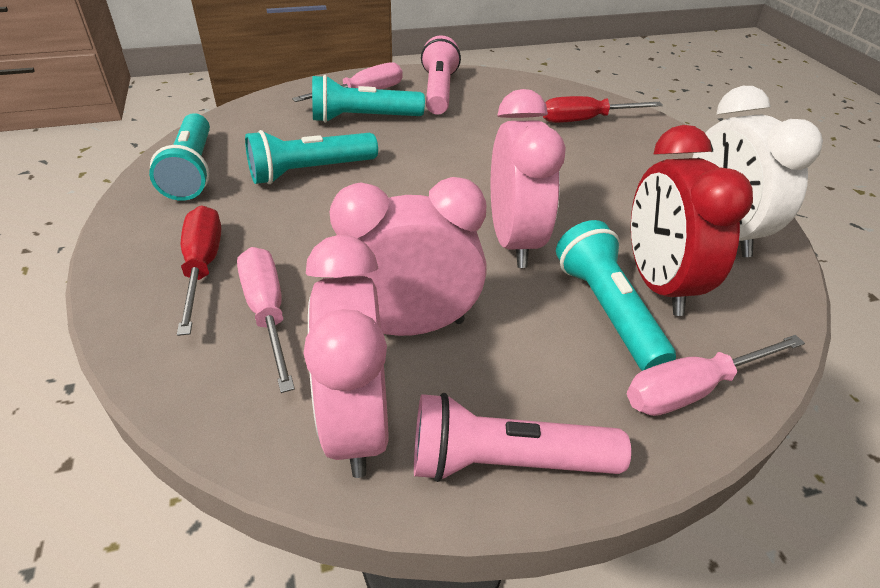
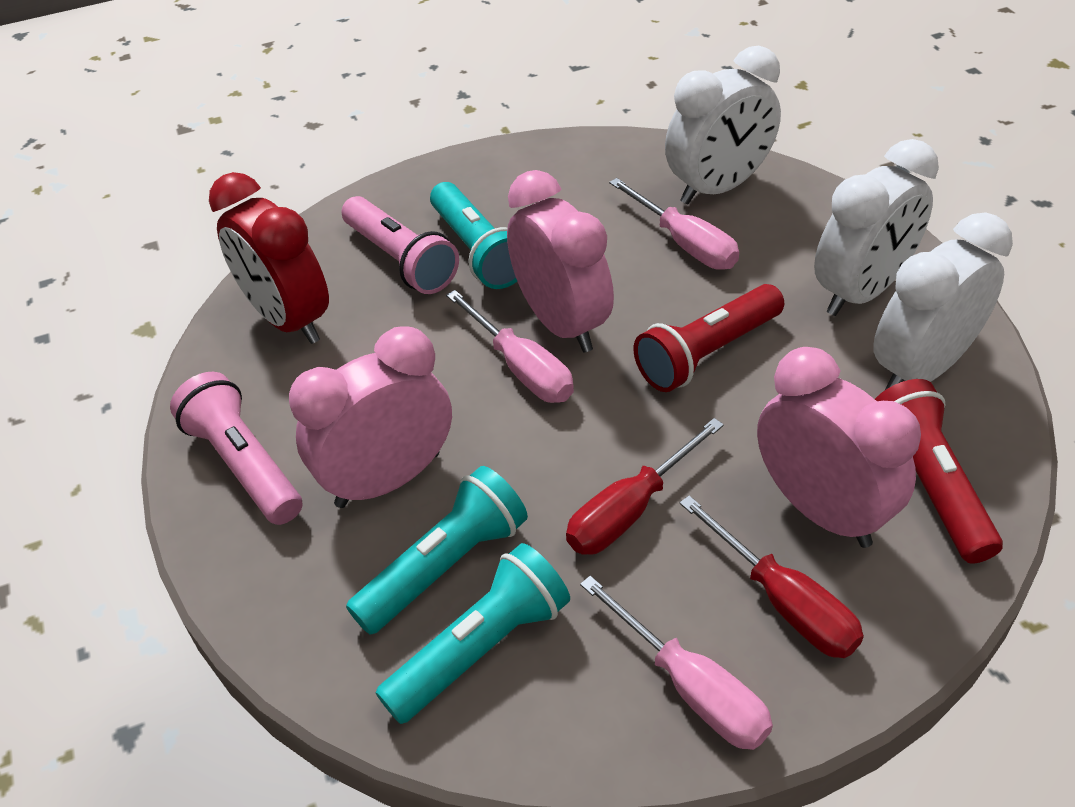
red flashlight: 0 -> 2
turquoise flashlight: 4 -> 3
white clock: 1 -> 3

